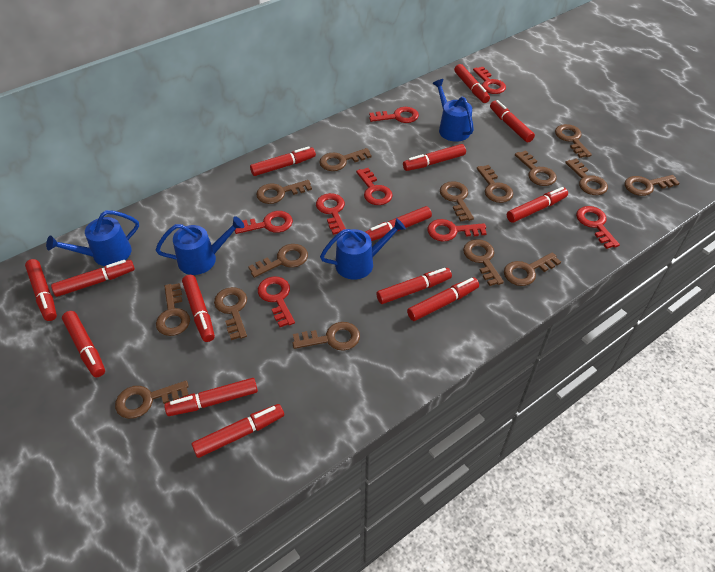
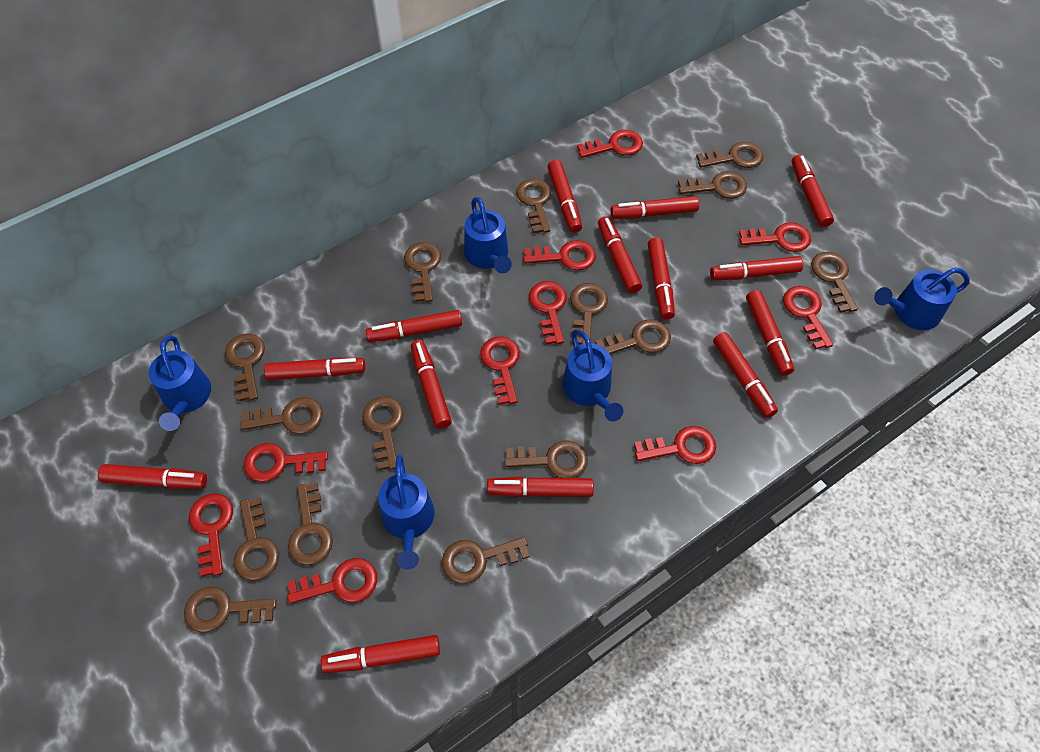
blue watering can: 4 -> 5
red key: 8 -> 10

